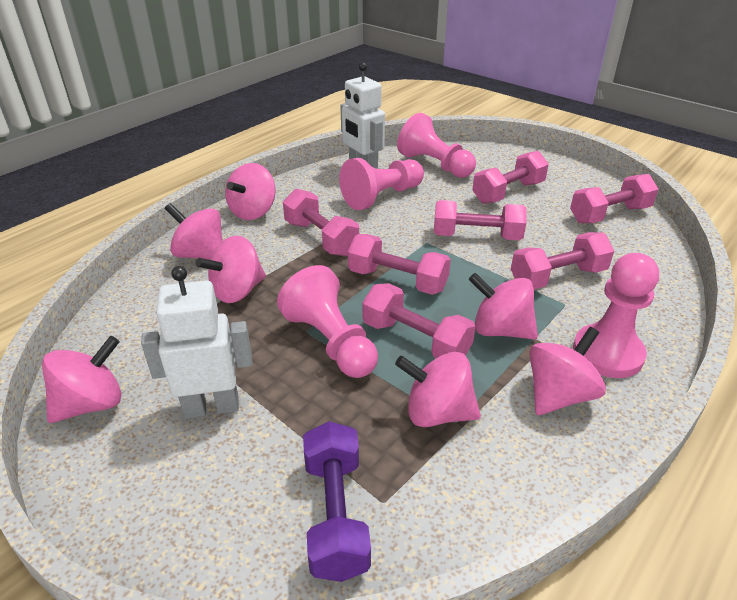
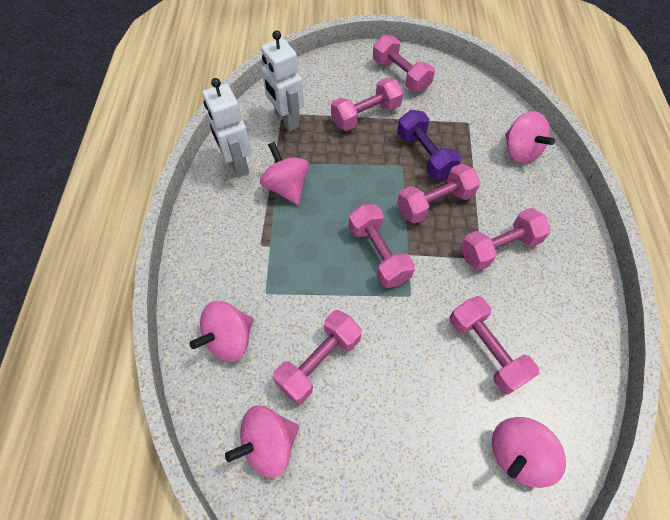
pink pawn: 4 -> 0
pink spinning top: 7 -> 5

